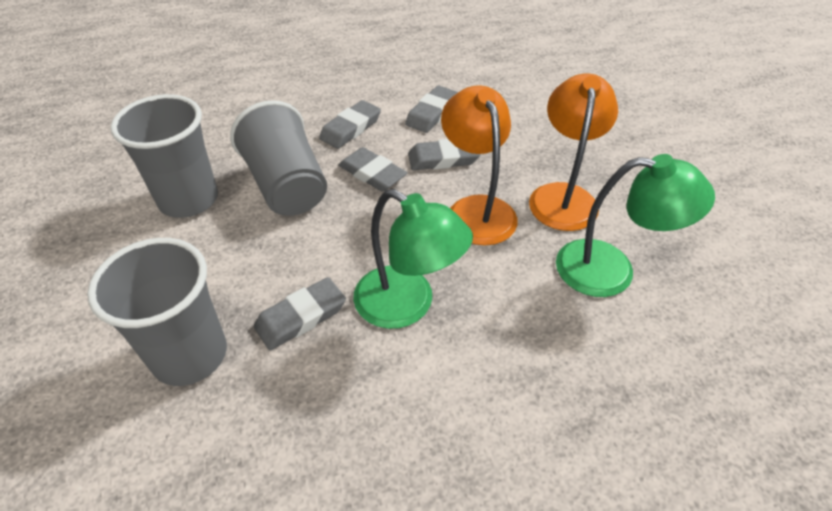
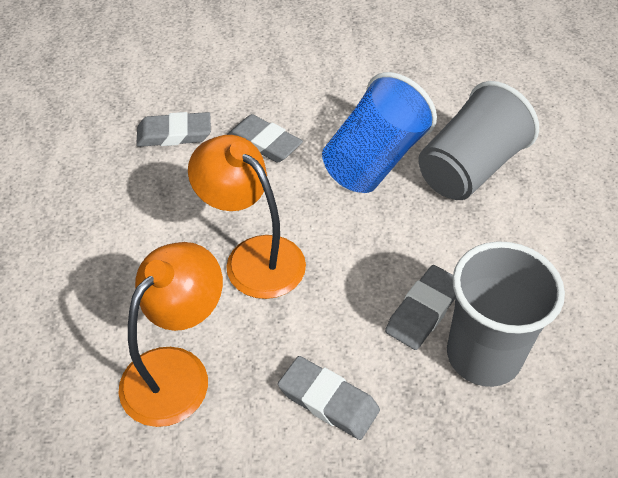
blue cup: 0 -> 1
green lamp: 2 -> 0
grey cup: 3 -> 2
grey eraser: 5 -> 4

